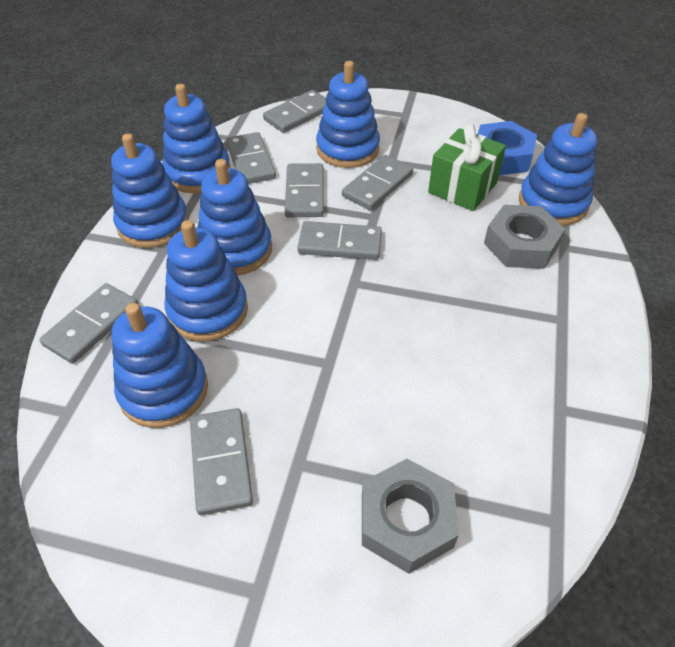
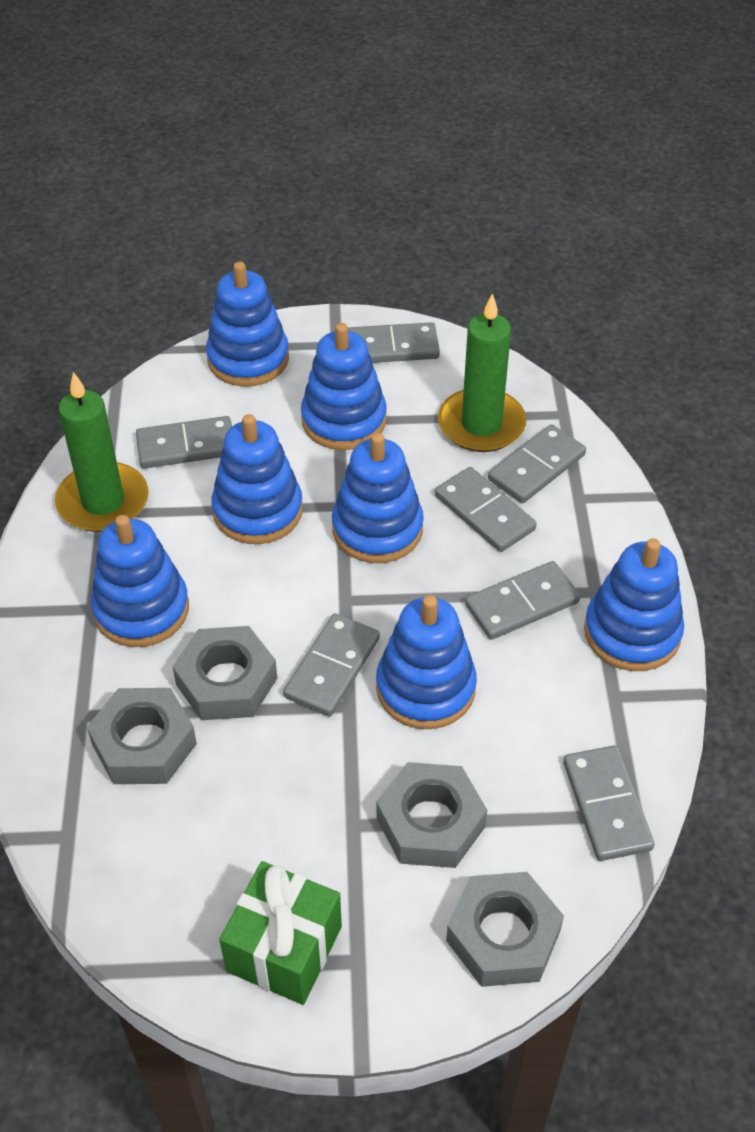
blue nut: 1 -> 0
green candle: 0 -> 2
grey nut: 2 -> 4

